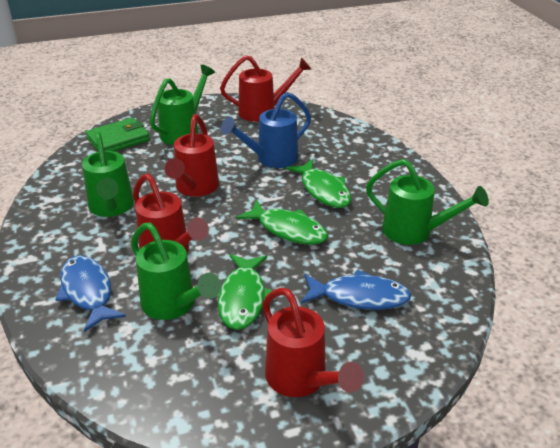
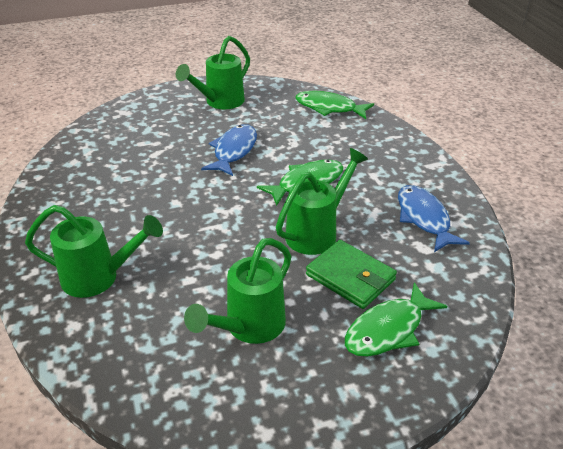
blue watering can: 1 -> 0
red watering can: 4 -> 0

